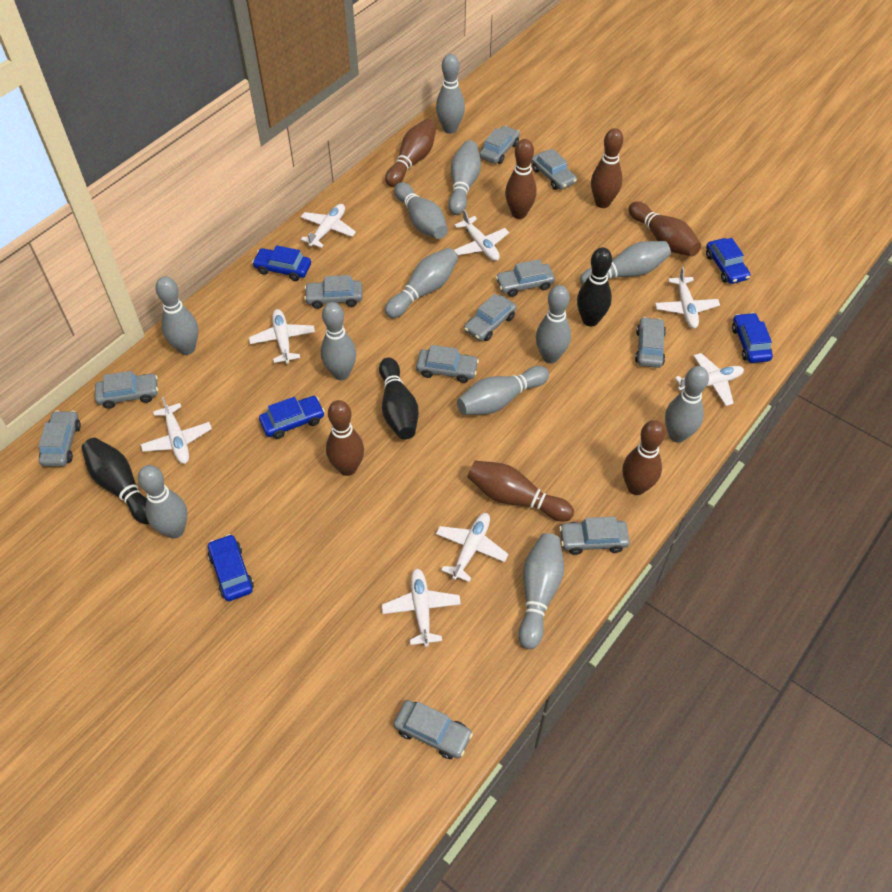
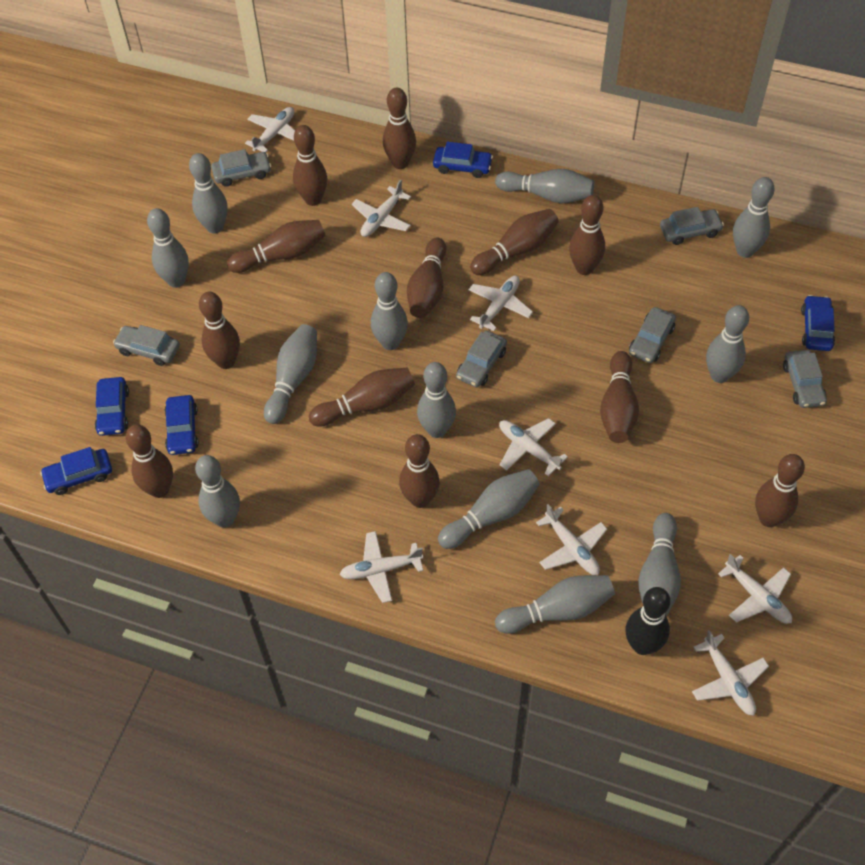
black bowling pin: 3 -> 1
brown bowling pin: 7 -> 12
grey car: 11 -> 6

